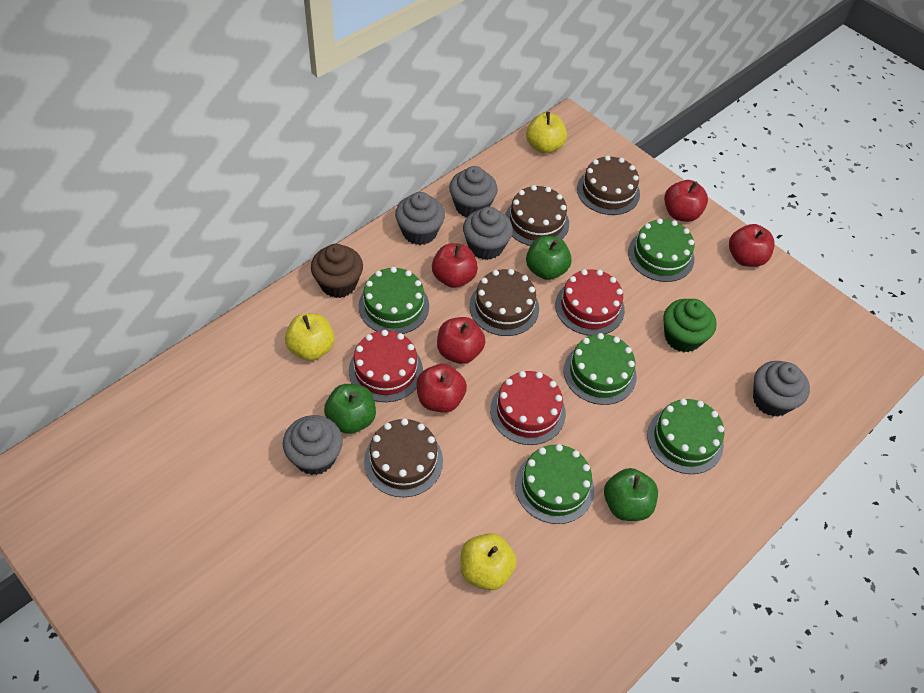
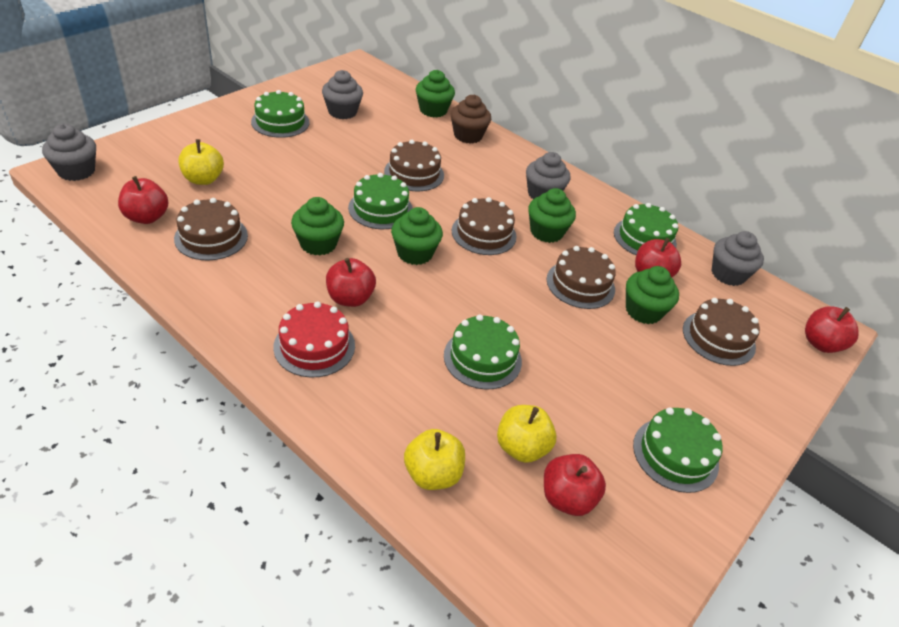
brown cake: 4 -> 5
green apple: 3 -> 0
green cupcake: 1 -> 5
grey cupcake: 5 -> 4
red cake: 3 -> 1

